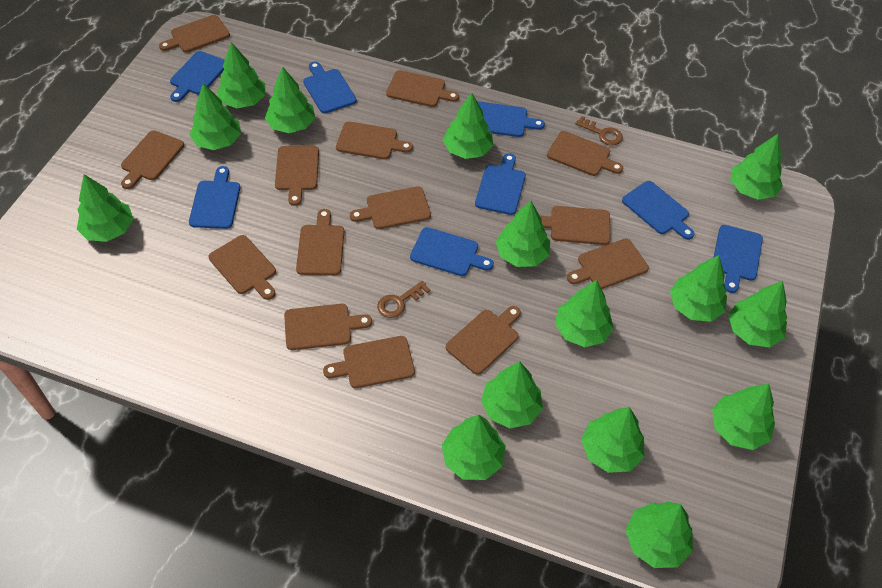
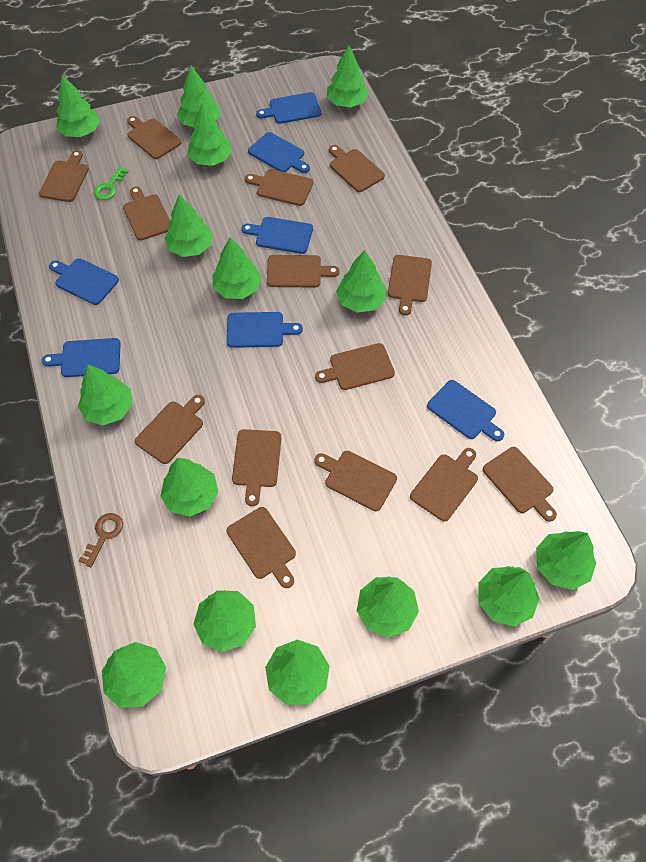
blue cutting board: 8 -> 7
brown key: 2 -> 1
green key: 0 -> 1

